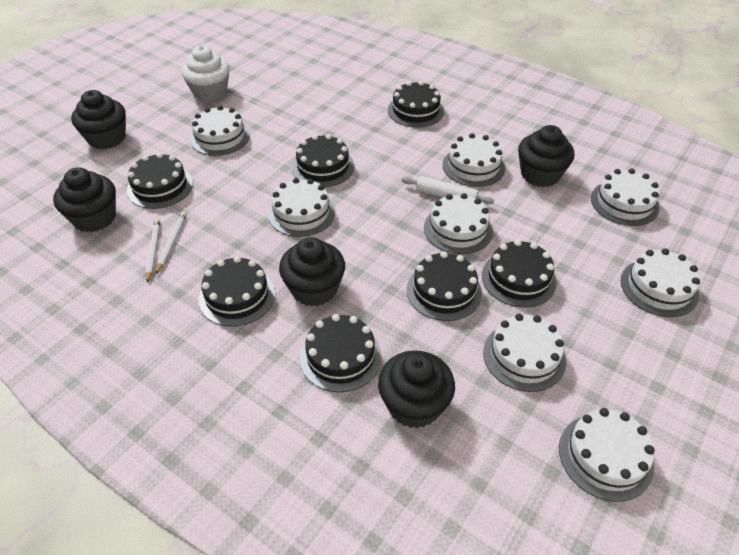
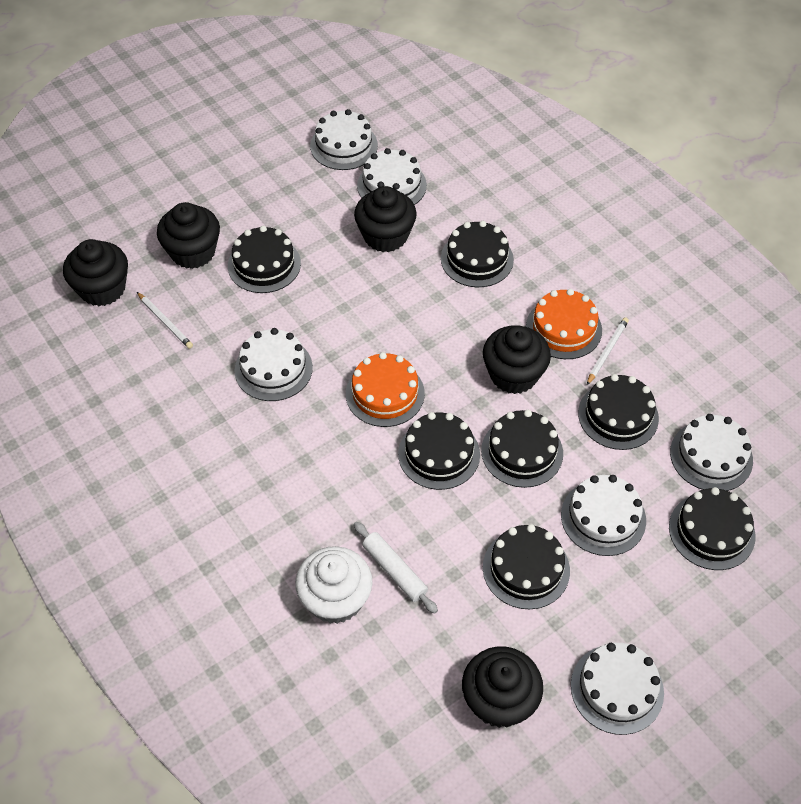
orange cake: 0 -> 2
white cake: 8 -> 6

